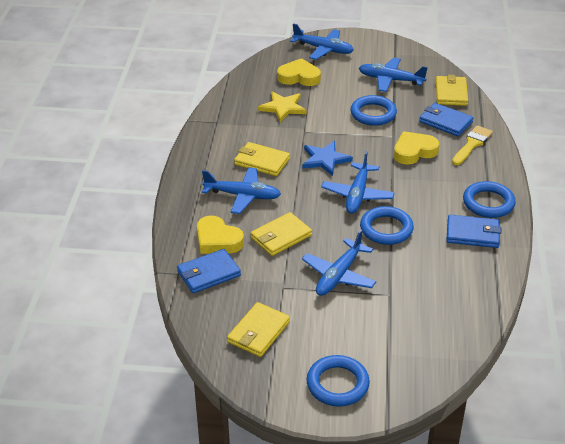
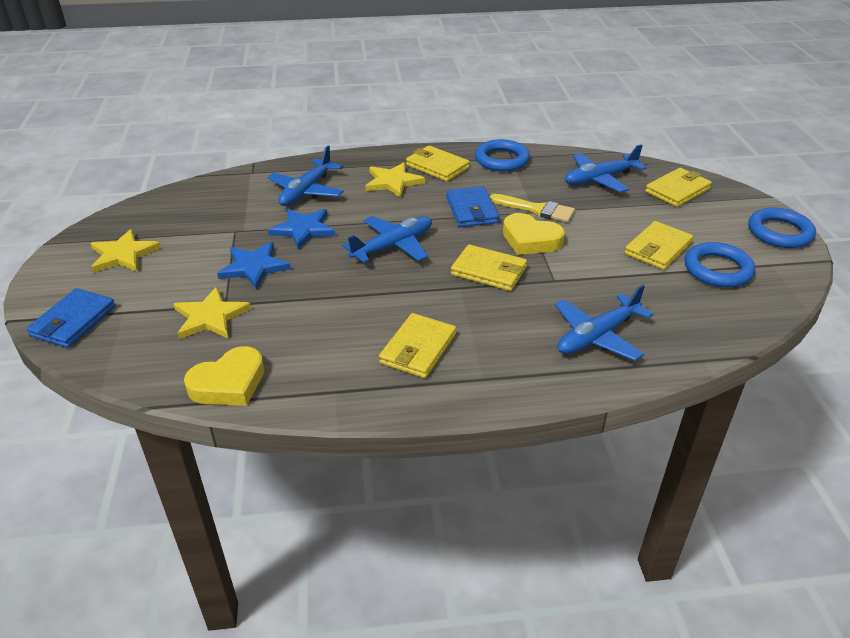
blue plane: 5 -> 4
blue ring: 4 -> 3
blue star: 1 -> 2
blue wallet: 3 -> 2
yellow heart: 3 -> 2
yellow star: 1 -> 3
yellow wallet: 4 -> 5

